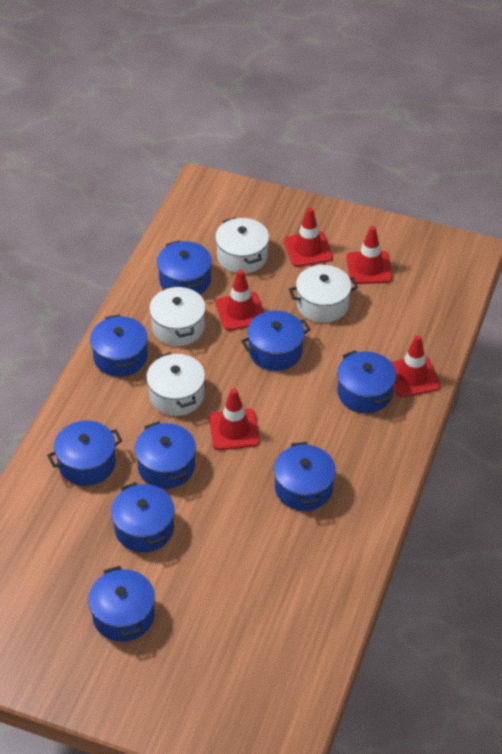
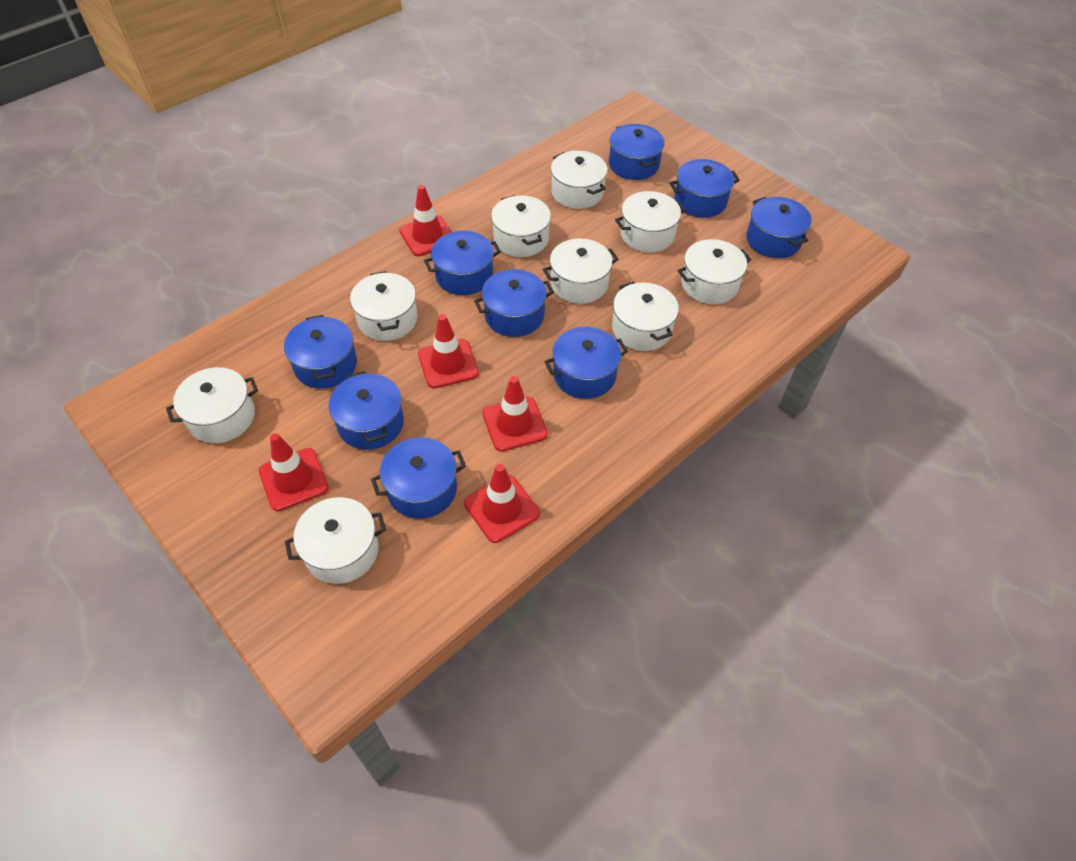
white pot: 4 -> 9

